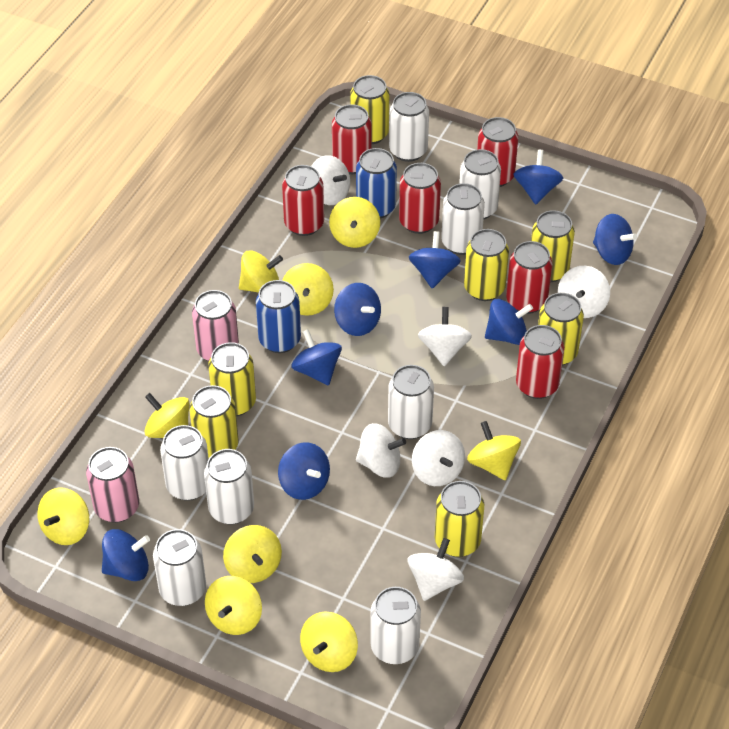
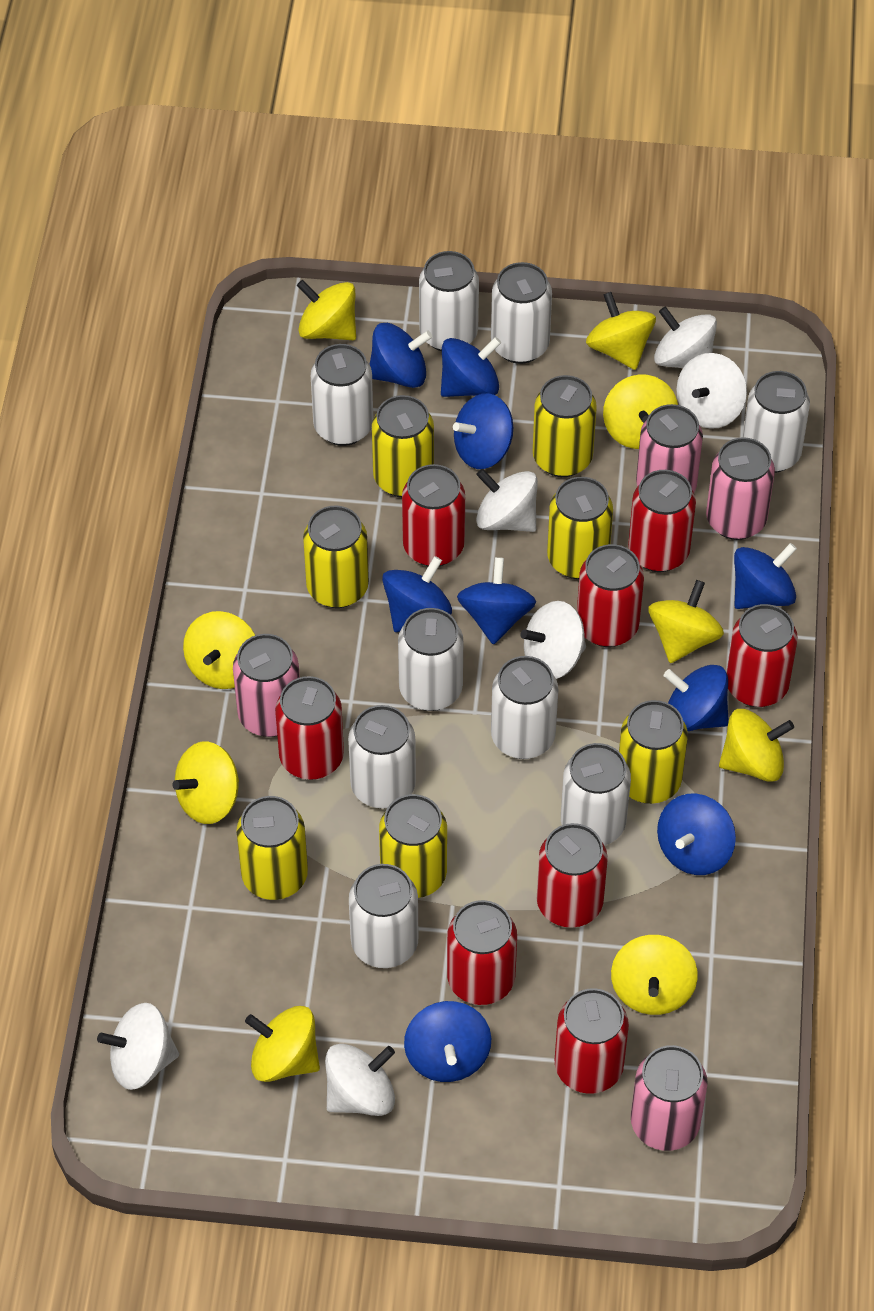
blue can: 2 -> 0
blue spinning top: 8 -> 9
pink can: 2 -> 4
red can: 6 -> 8
white can: 8 -> 9

